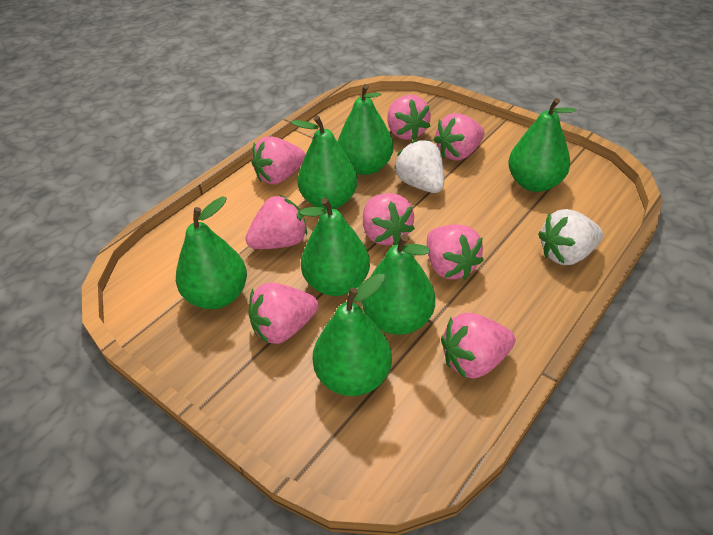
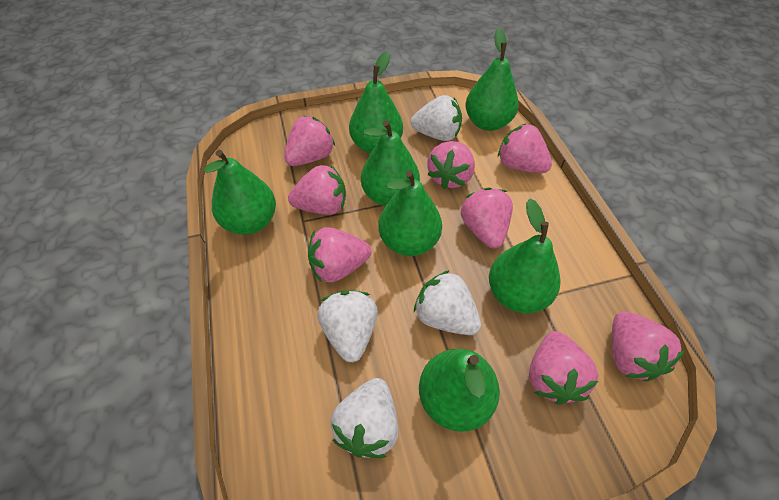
white strawberry: 2 -> 4

